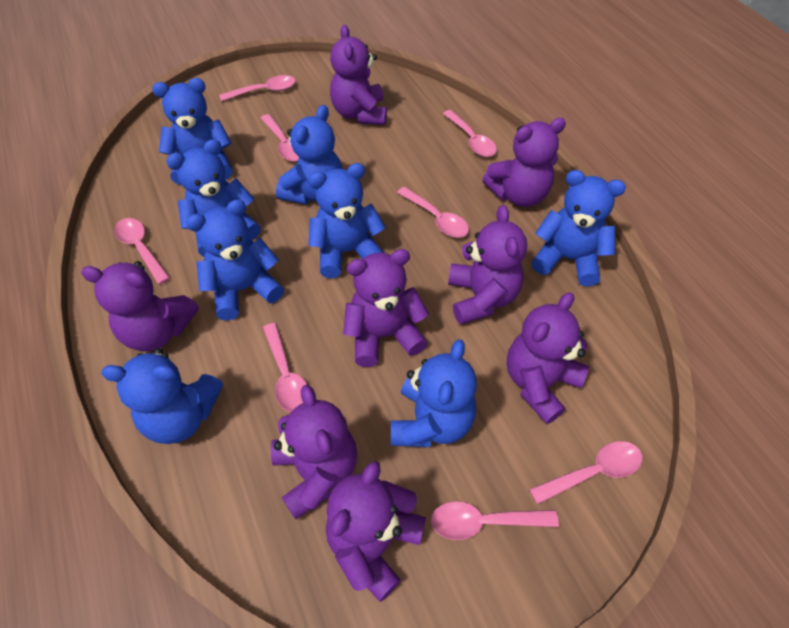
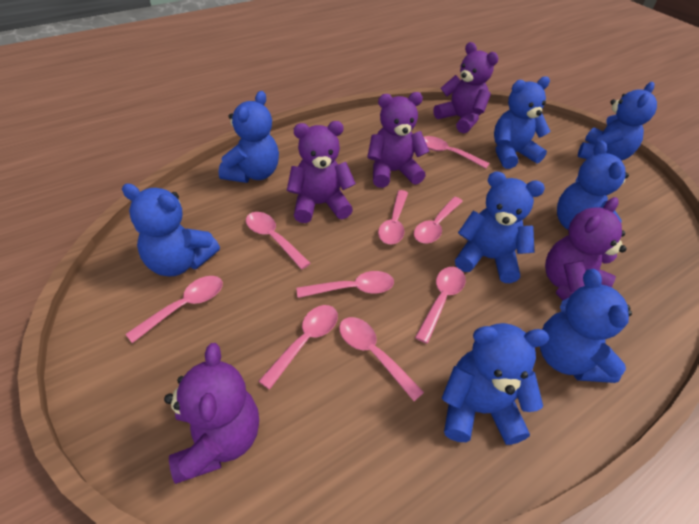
pink spoon: 8 -> 9
purple teddy bear: 8 -> 5

